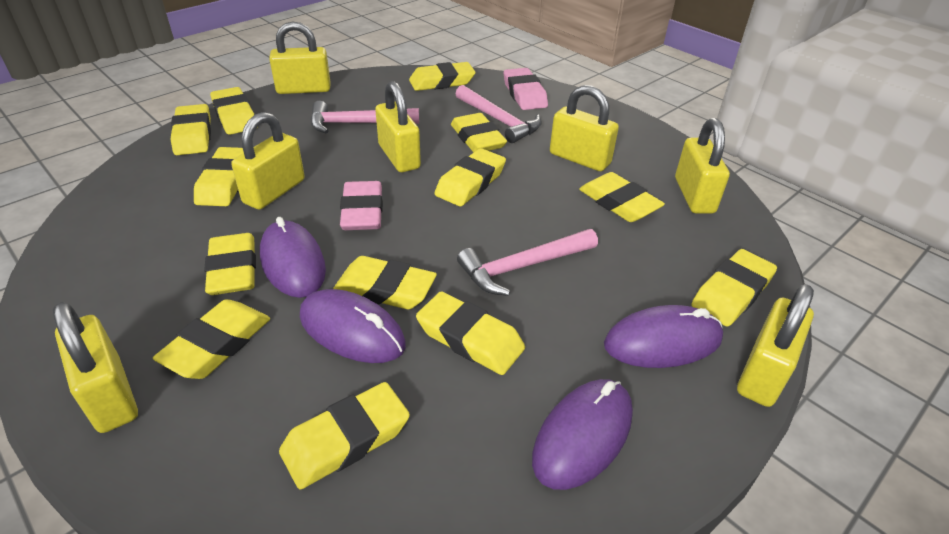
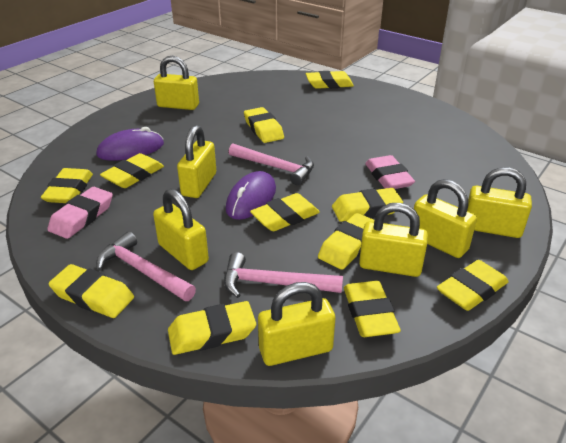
purple mouse: 4 -> 2
yellow eraser: 13 -> 11

